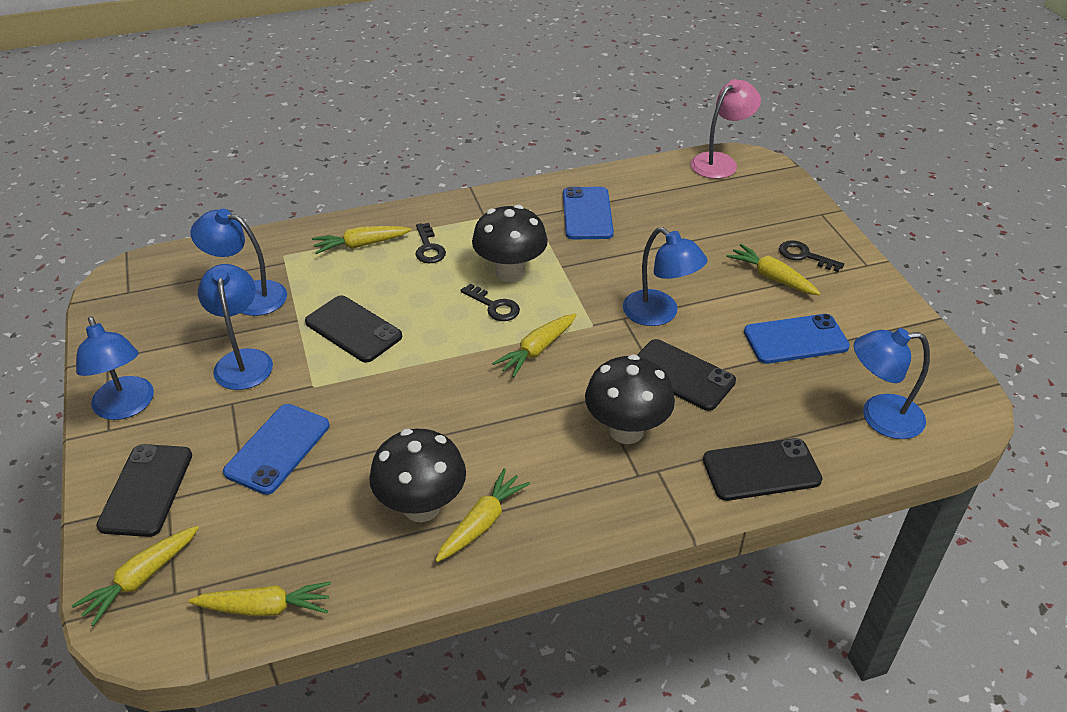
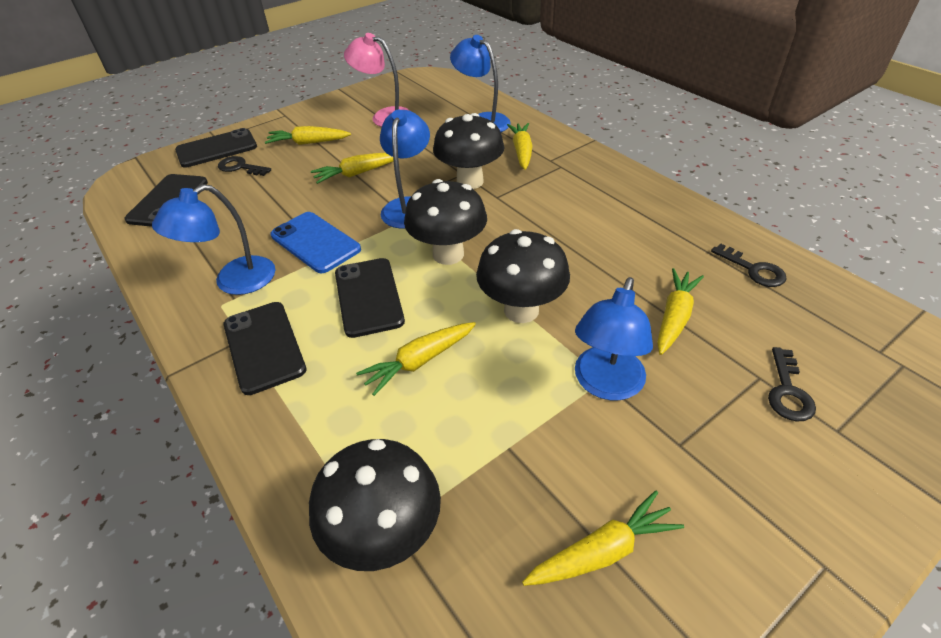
black mushroom: 3 -> 4
blue lamp: 5 -> 4
blue phone: 3 -> 1

